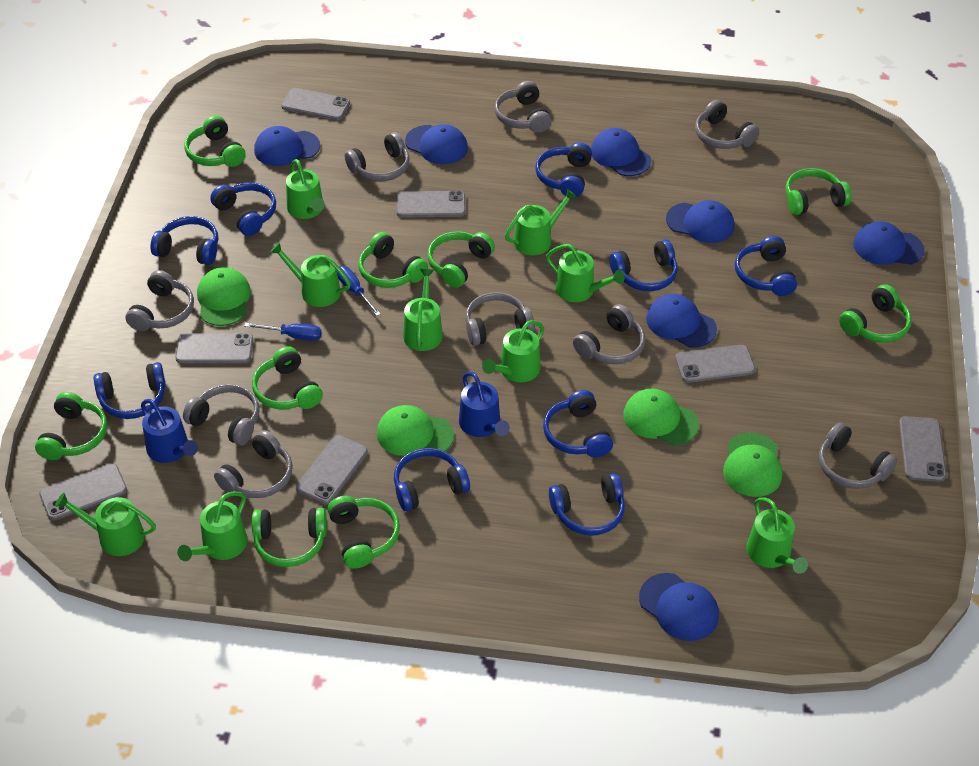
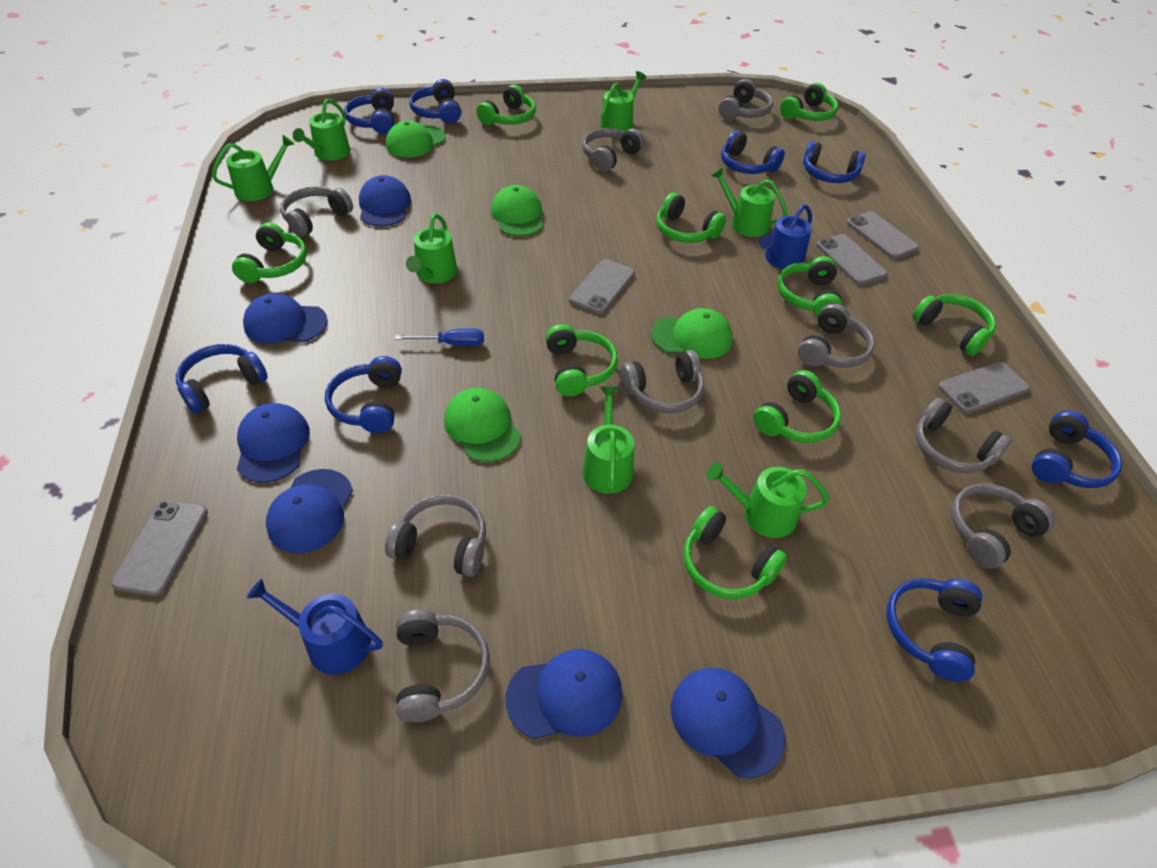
blue cap: 7 -> 6
blue headphones: 9 -> 8
blue screwdriver: 2 -> 1
green watering can: 9 -> 7
grey phone: 7 -> 5

